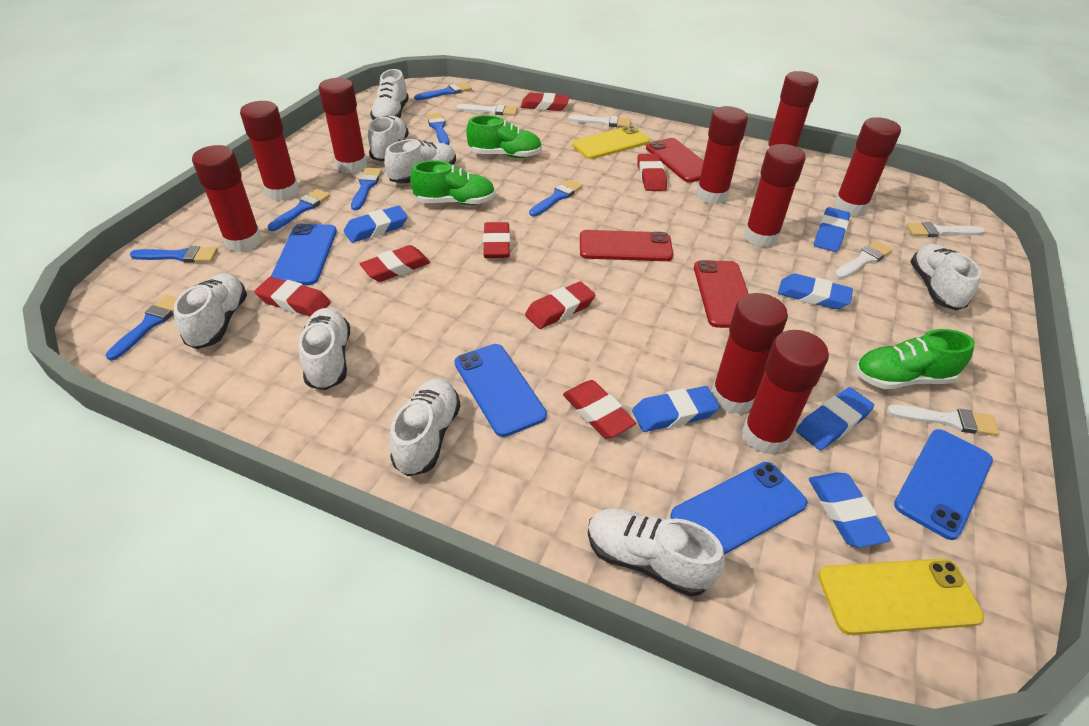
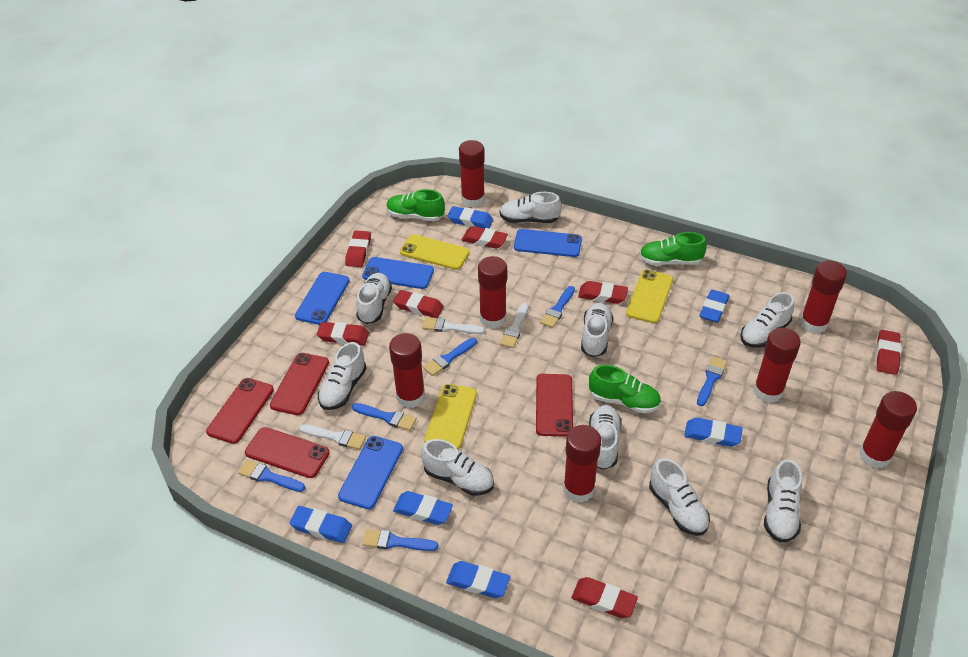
blue brush: 7 -> 6
red glue stick: 9 -> 7
red phone: 3 -> 4
white brush: 5 -> 3
white shoe: 8 -> 9
yellow phone: 2 -> 3

